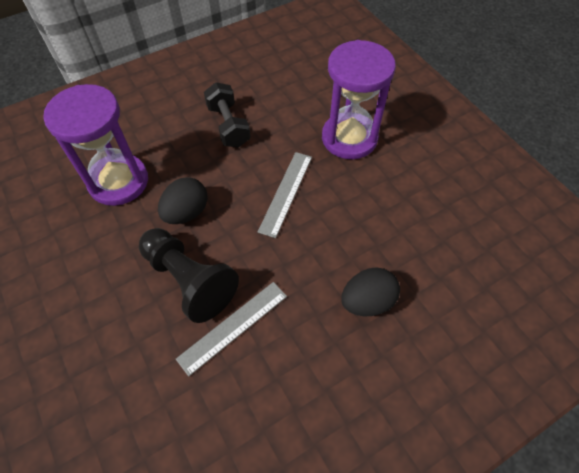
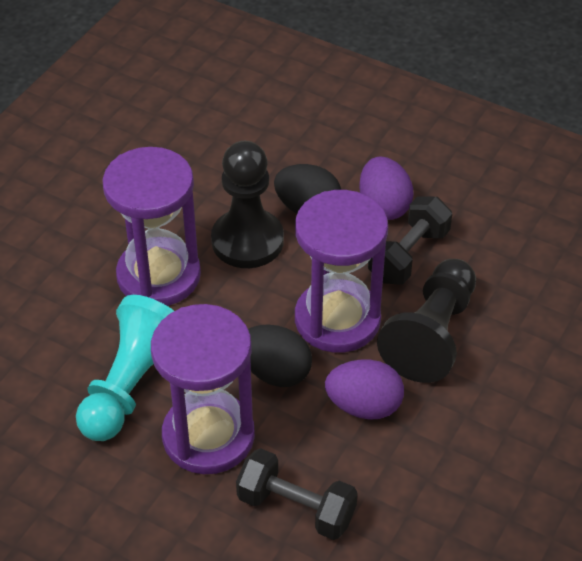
black dumbbell: 1 -> 2
black pawn: 1 -> 2
grey ruler: 2 -> 0
purple egg: 0 -> 2
purple hourglass: 2 -> 3
turquoise pawn: 0 -> 1

